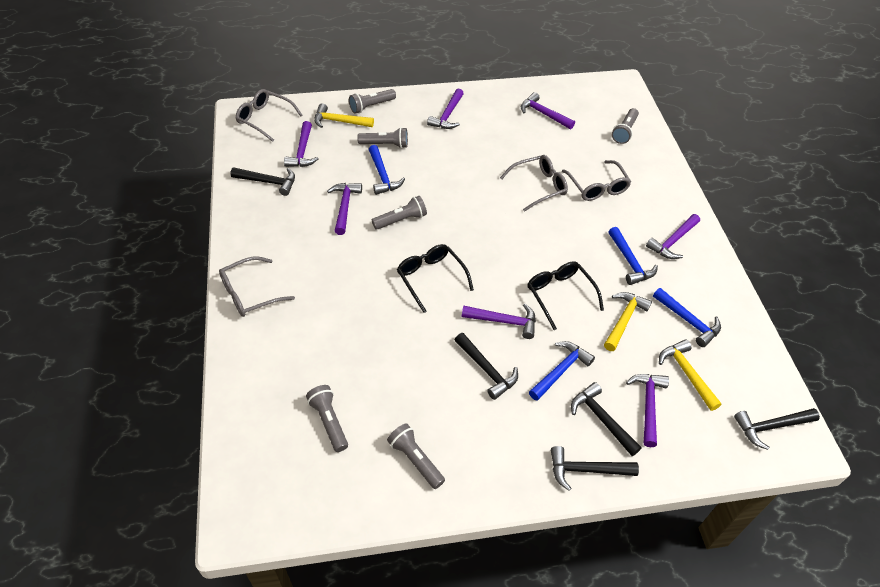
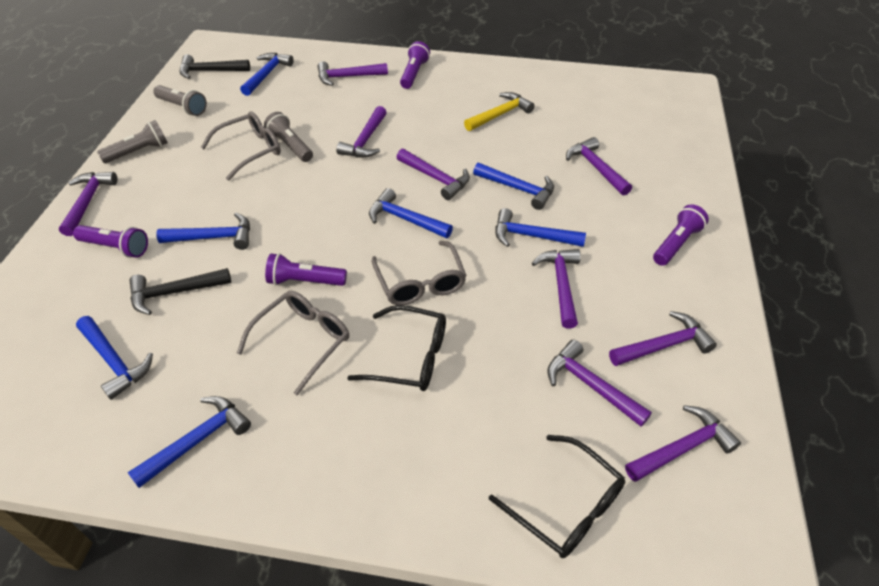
black hammer: 5 -> 2
blue hammer: 4 -> 7
grey flashlight: 6 -> 3
grey glasses: 4 -> 3
purple flashlight: 0 -> 4
purple hammer: 7 -> 9
yellow hammer: 3 -> 1

